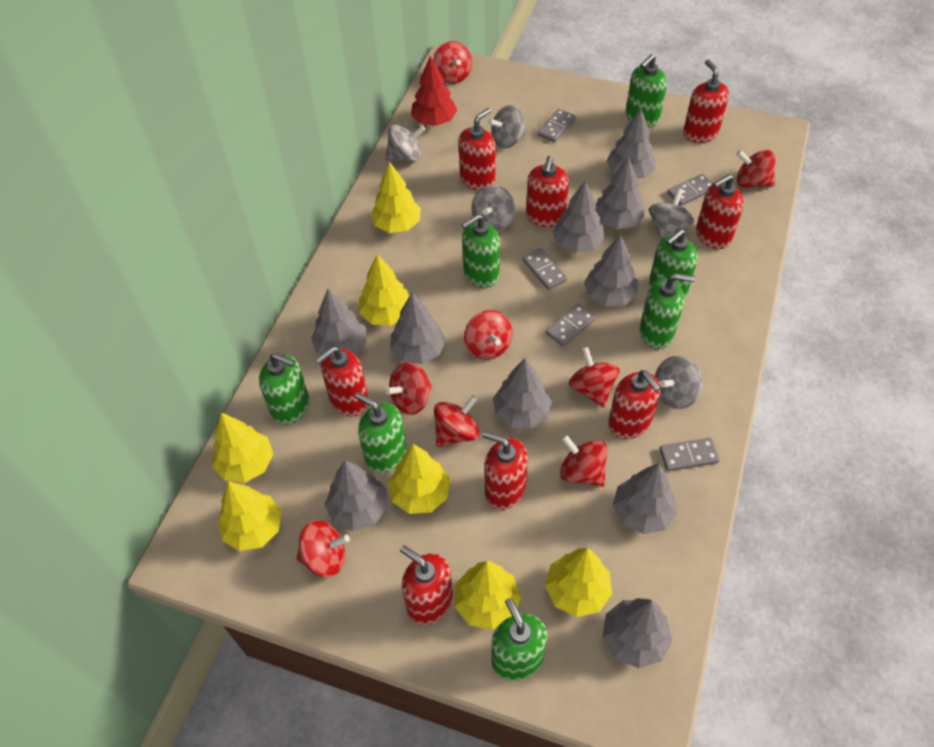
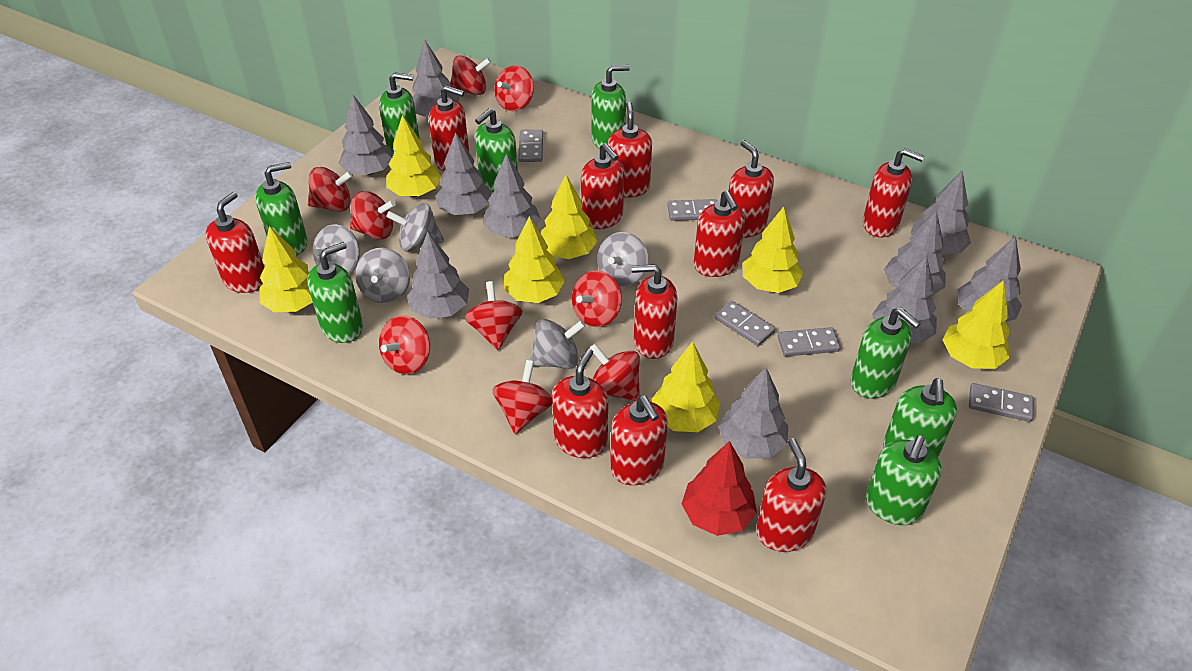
green soap dispenser: 7 -> 8
red soap dispenser: 8 -> 11
red spinning top: 8 -> 9

